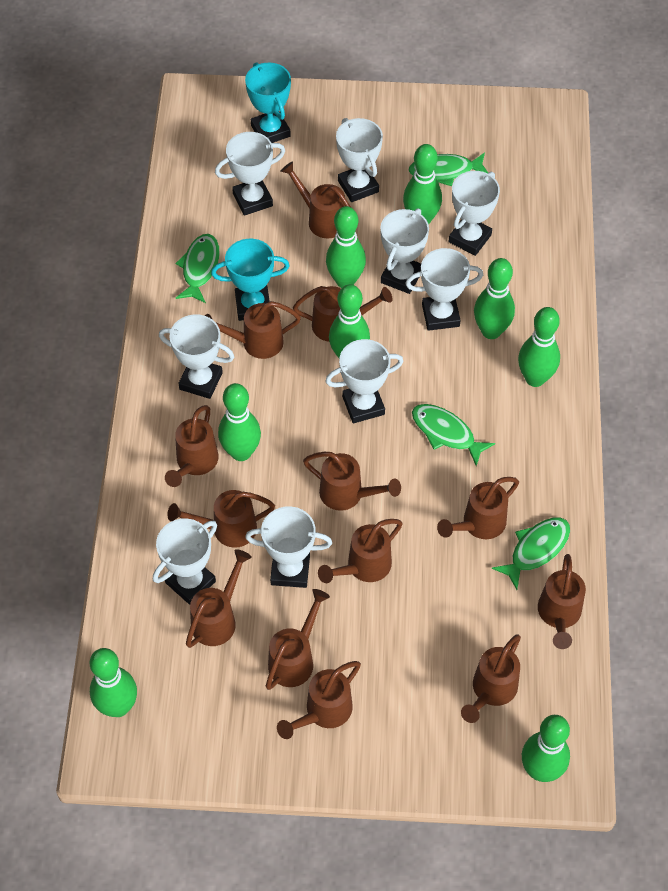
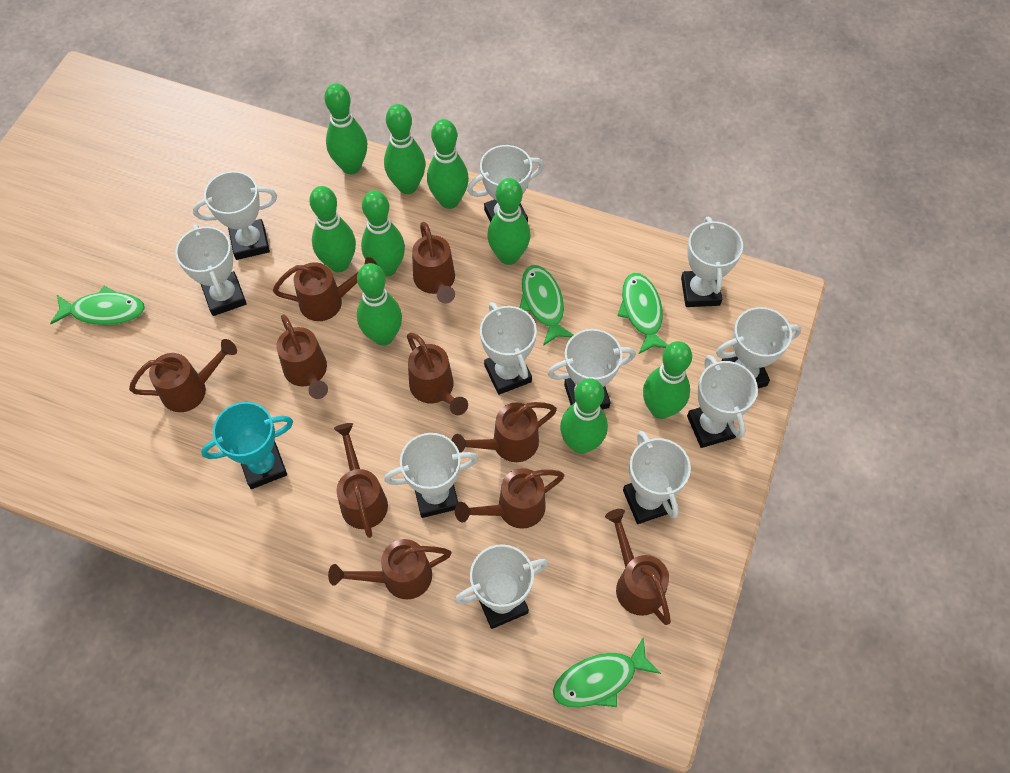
brown watering can: 13 -> 10
green bowling pin: 8 -> 9
turquoise trophy: 2 -> 1
white trophy: 9 -> 11

